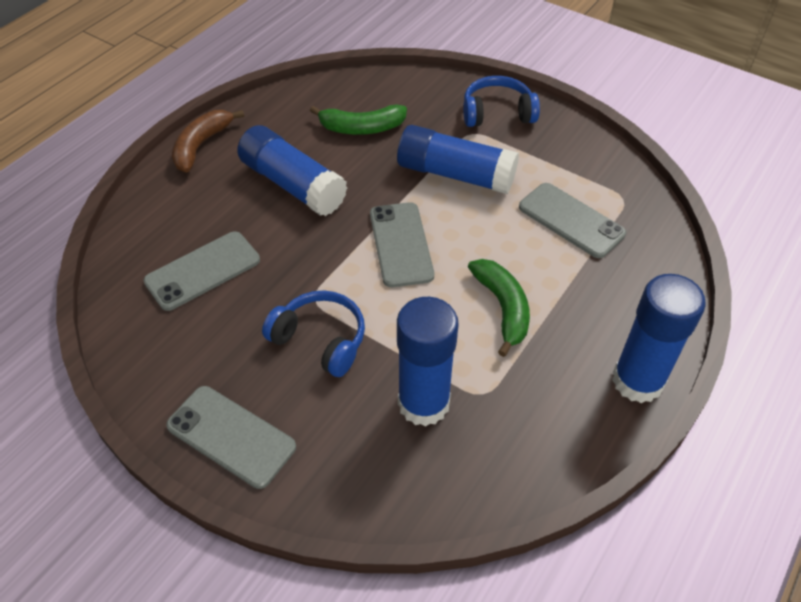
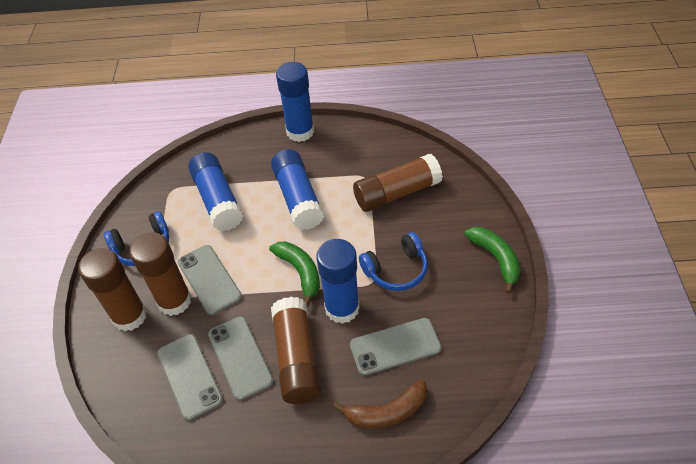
brown glue stick: 0 -> 4

